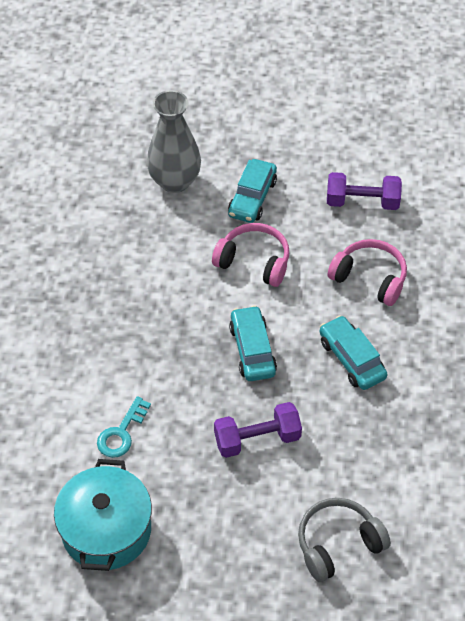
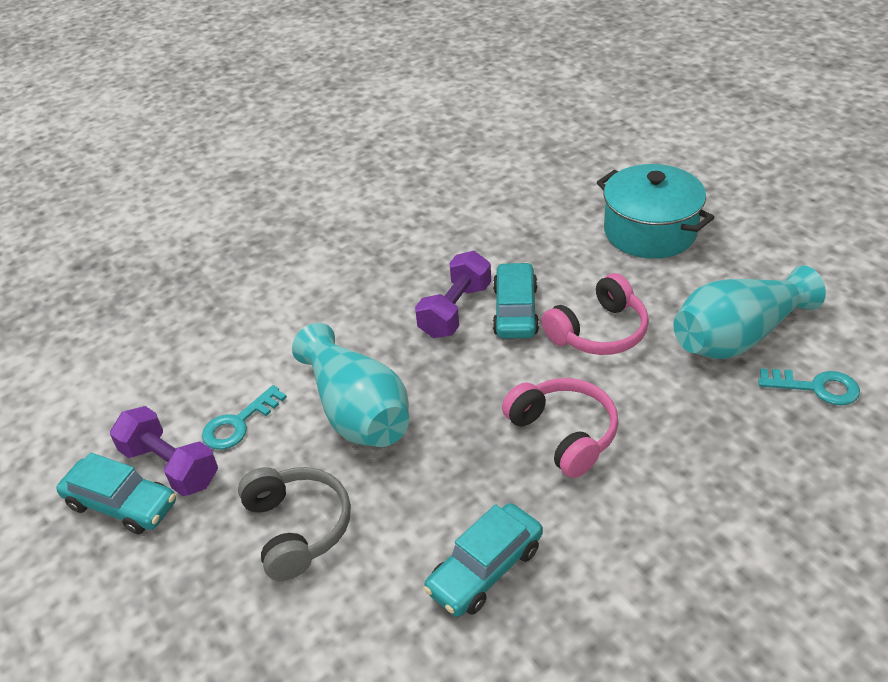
grey vase: 1 -> 0
turquoise key: 1 -> 2
turquoise vase: 0 -> 2

